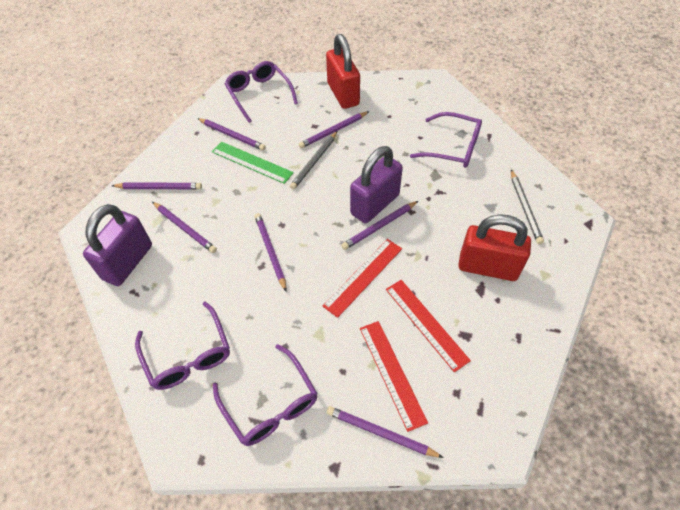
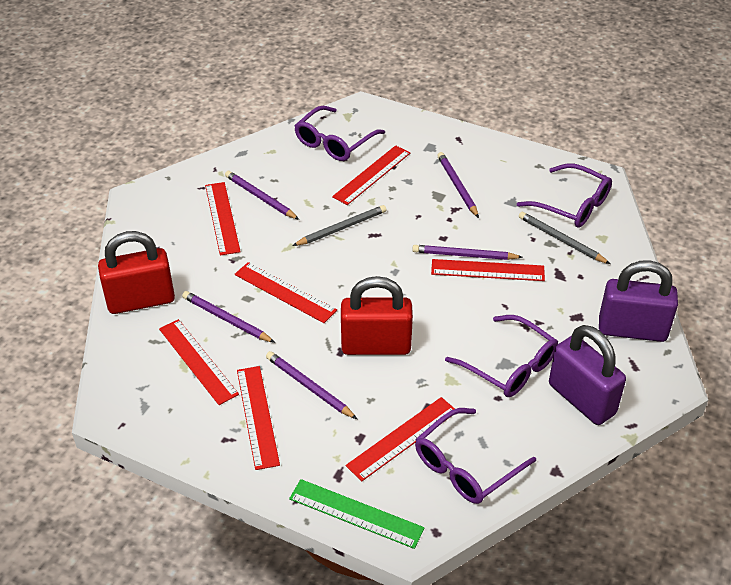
purple pencil: 7 -> 5
red ruler: 3 -> 7

